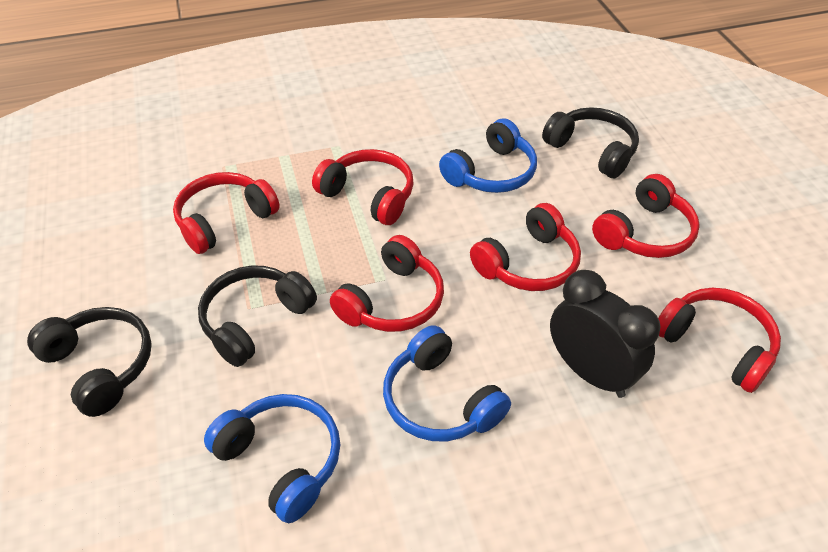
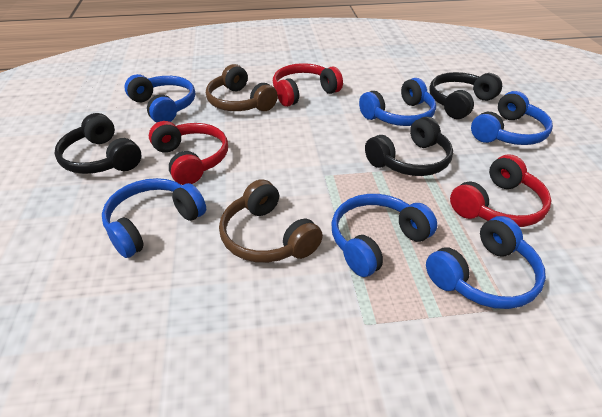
black clock: 1 -> 0
blue headphones: 3 -> 6
brown headphones: 0 -> 2
red headphones: 6 -> 3

